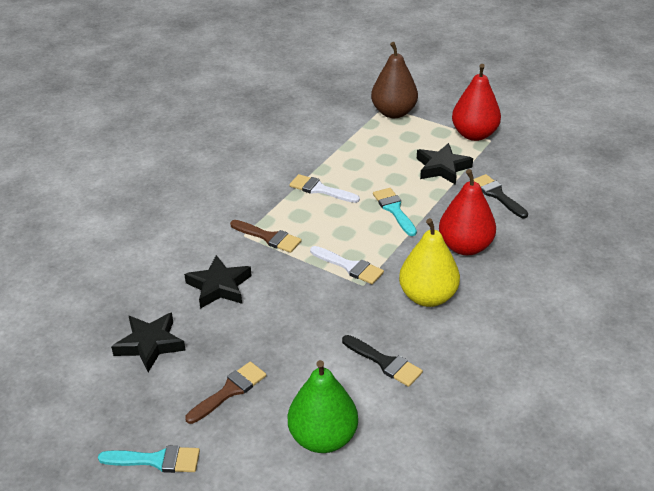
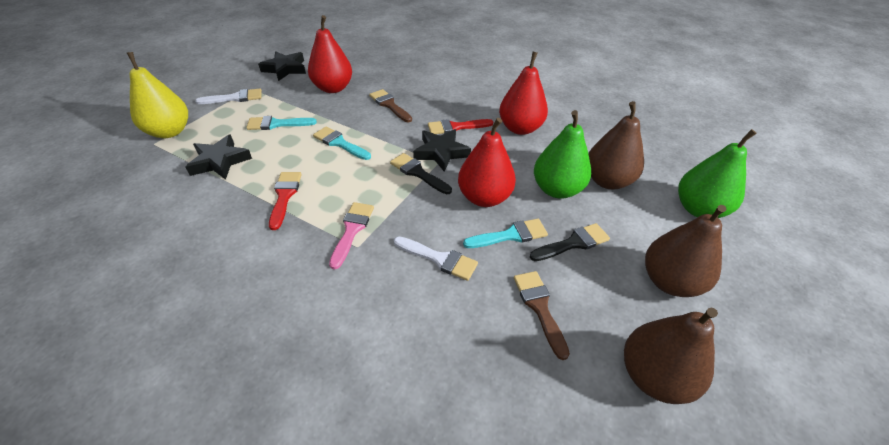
brown pear: 1 -> 3
green pear: 1 -> 2
pink brush: 0 -> 1
red brush: 0 -> 2
red pear: 2 -> 3
turquoise brush: 2 -> 3

